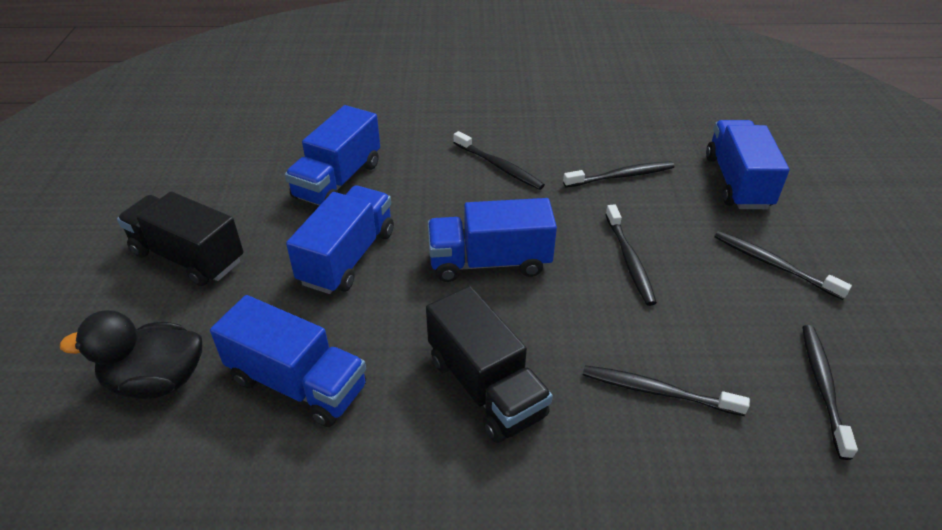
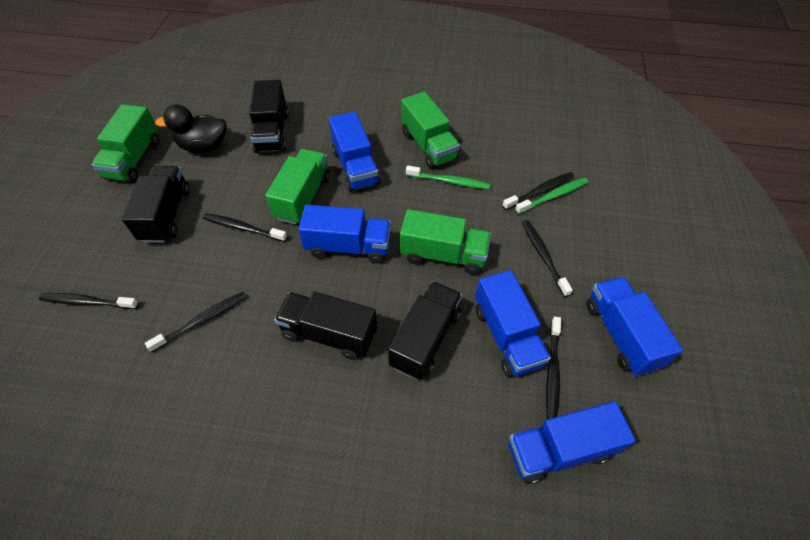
black truck: 2 -> 4
green toothbrush: 0 -> 2
green truck: 0 -> 4

